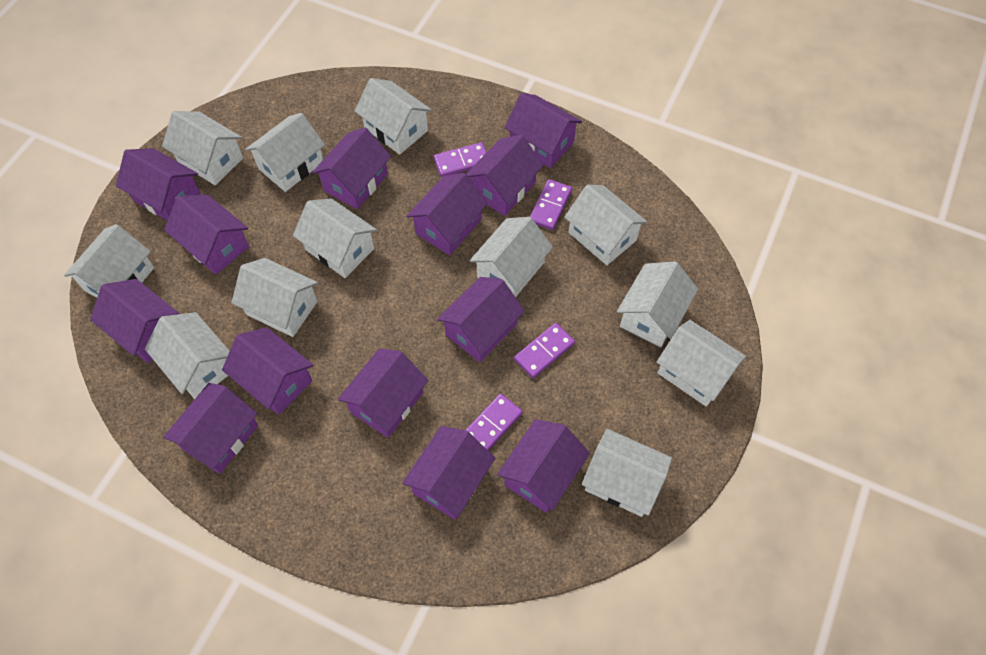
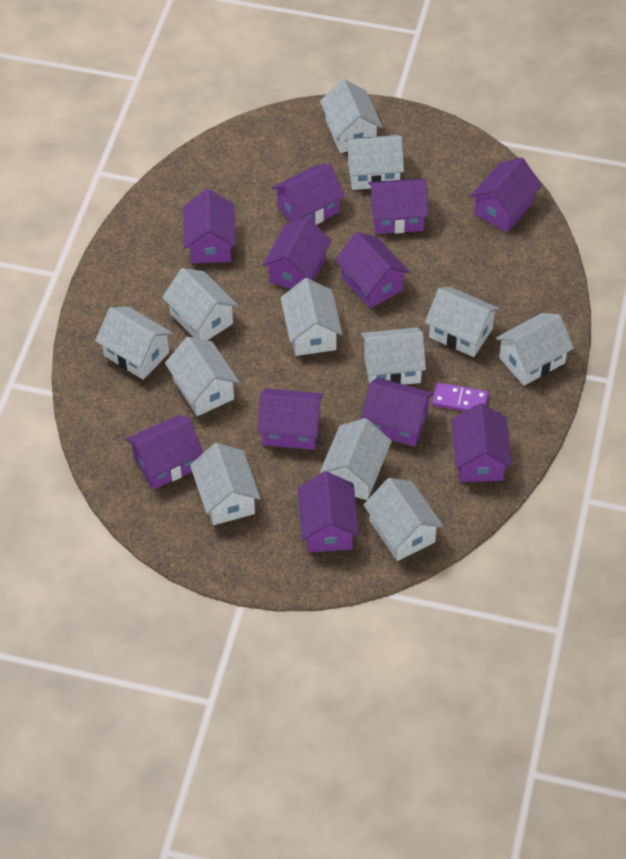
purple domino: 4 -> 1
purple house: 13 -> 11

